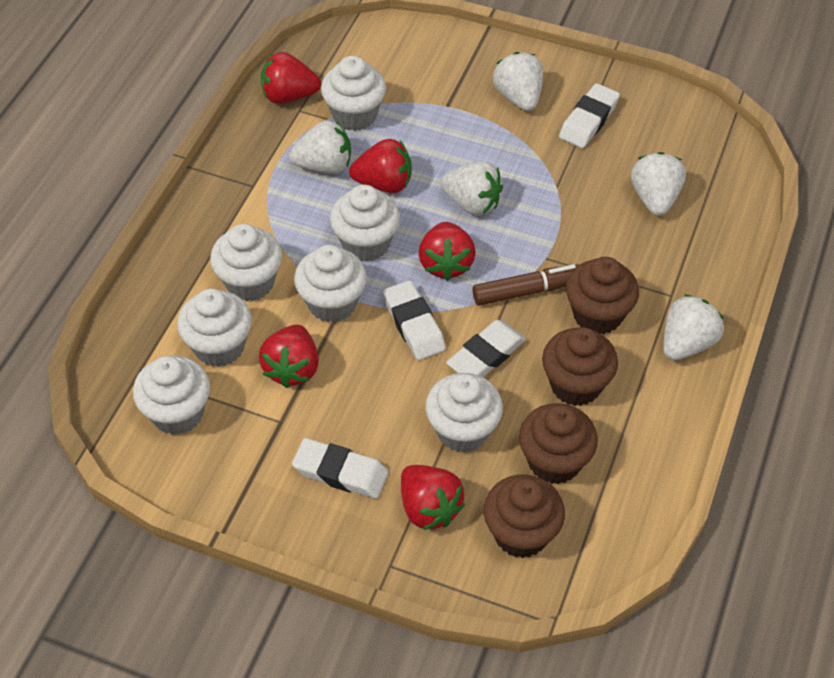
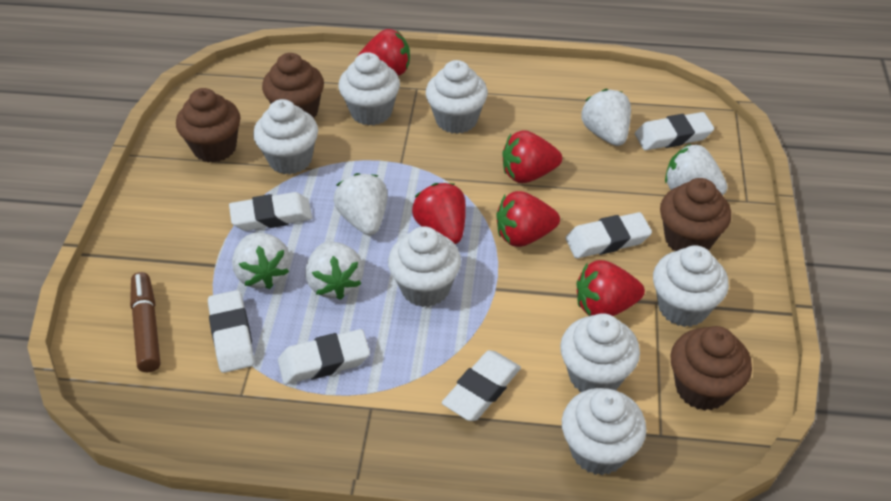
white eraser: 4 -> 6

